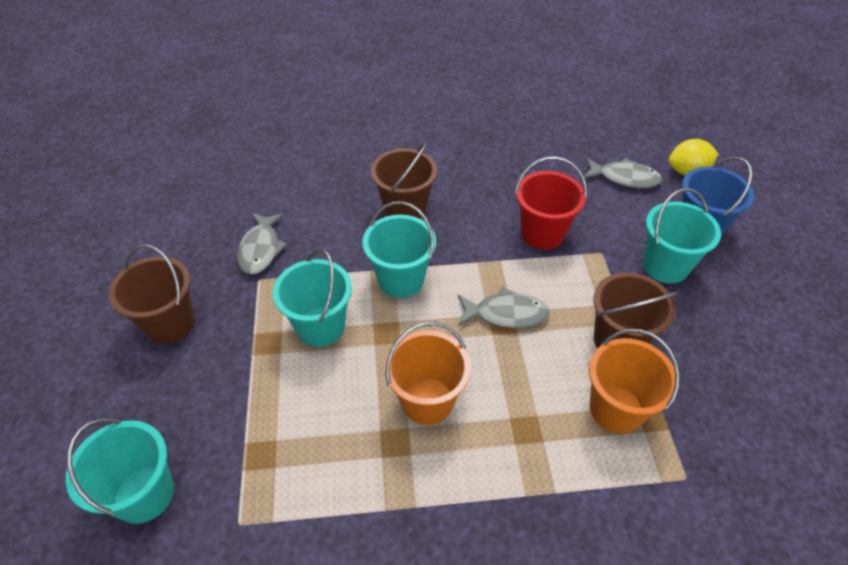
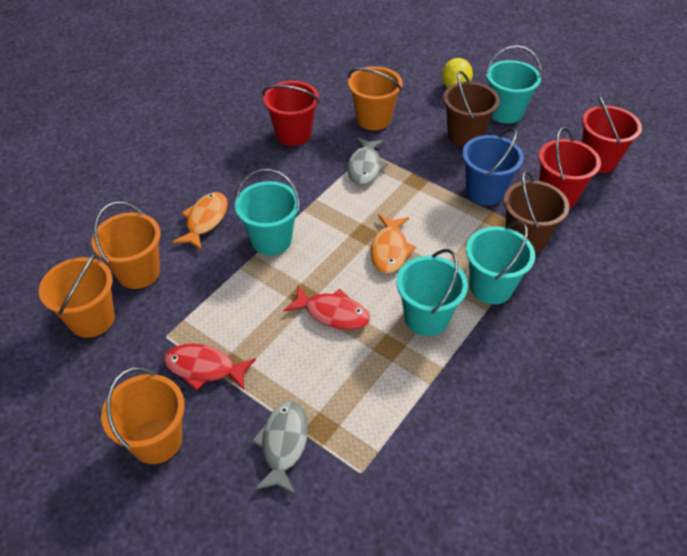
brown bucket: 3 -> 2
grey fish: 3 -> 2
orange bucket: 2 -> 4
orange fish: 0 -> 2
red bucket: 1 -> 3
red fish: 0 -> 2

